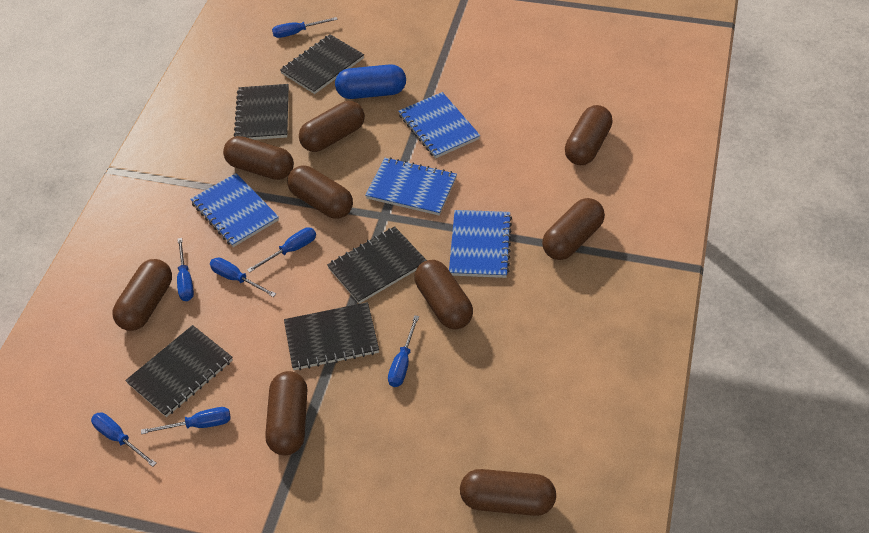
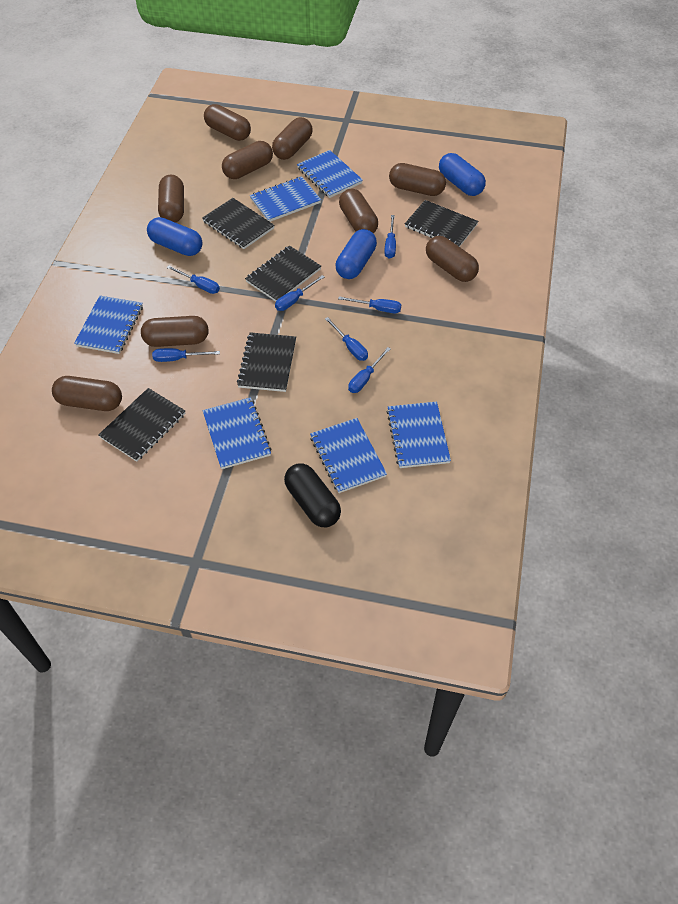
black capsule: 0 -> 1
blue capsule: 1 -> 3
blue notebook: 4 -> 6

